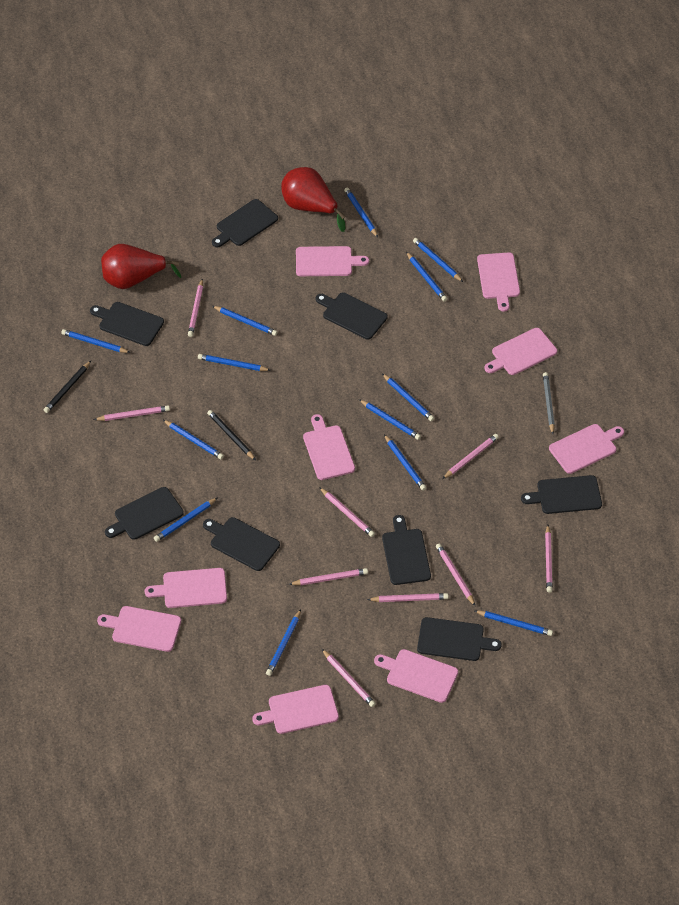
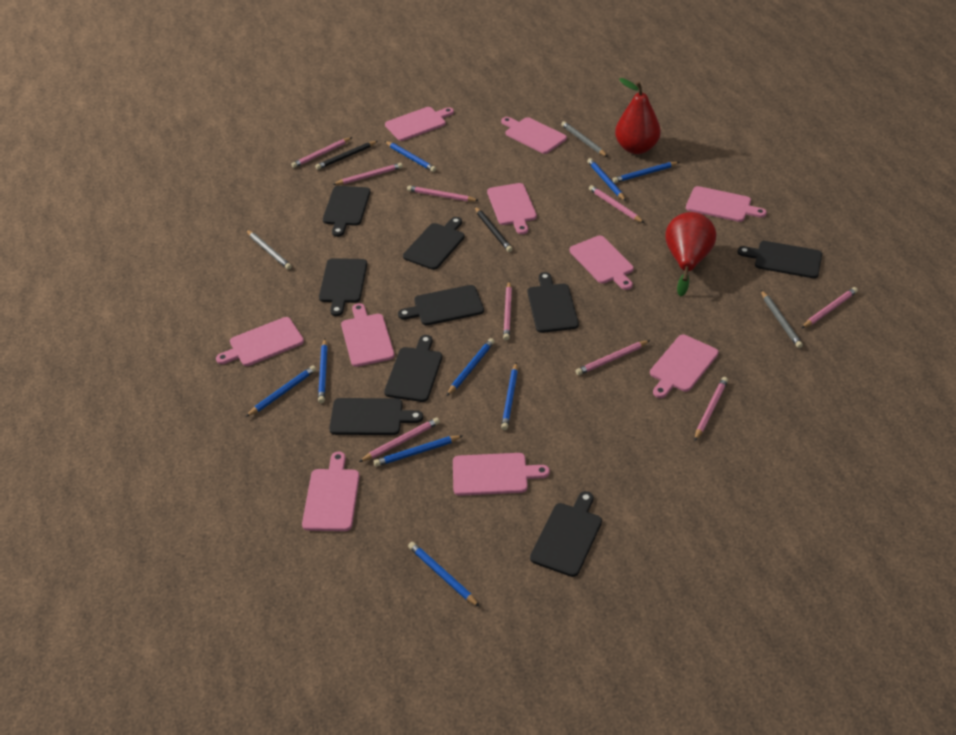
black cutting board: 8 -> 9
blue pencil: 13 -> 9
grey pencil: 1 -> 3
pink cutting board: 9 -> 10

